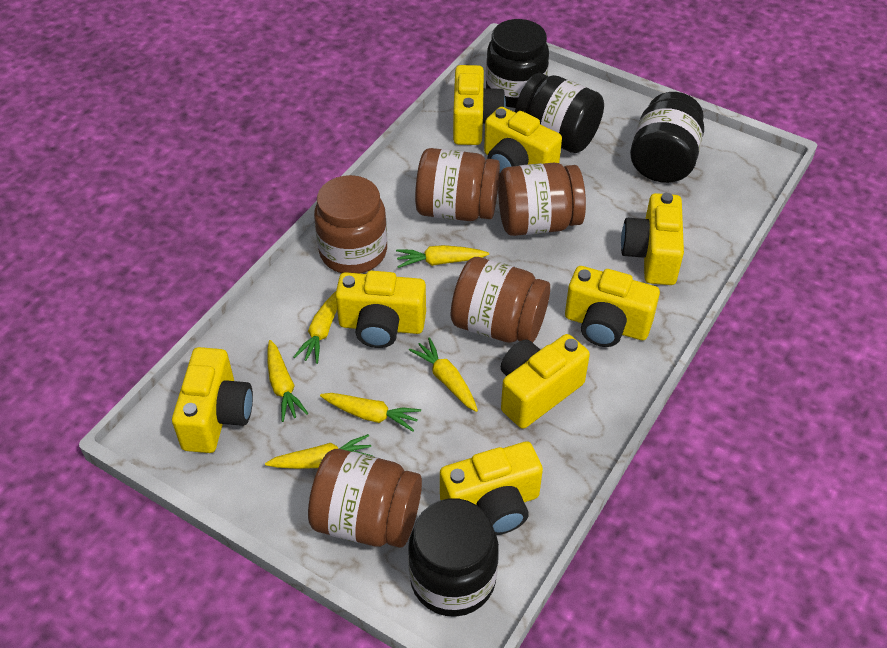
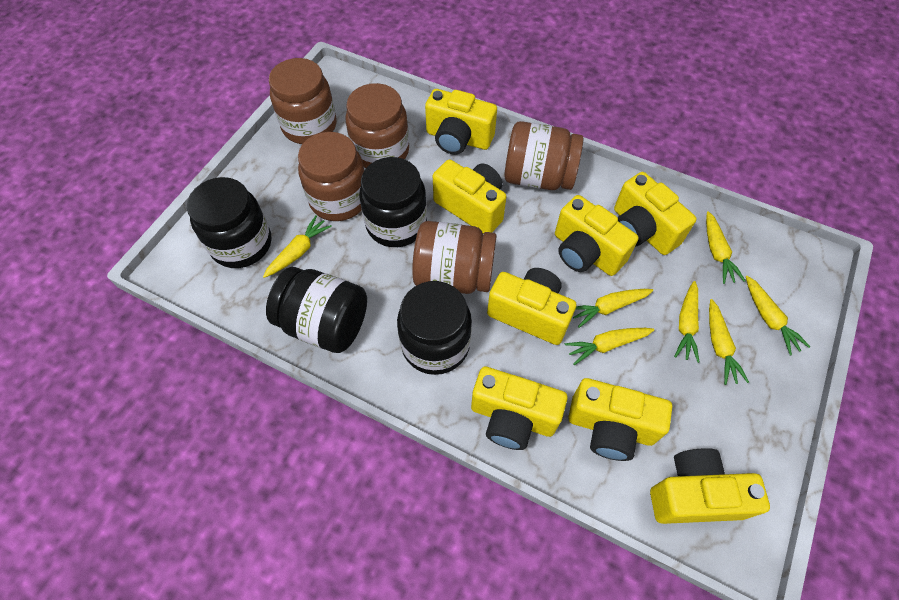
yellow carrot: 6 -> 7

